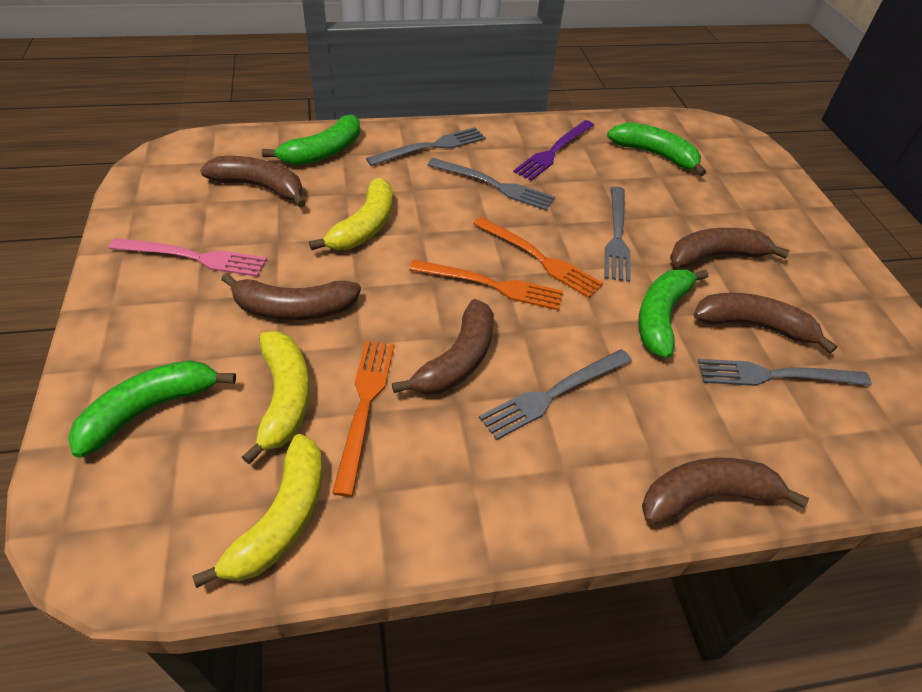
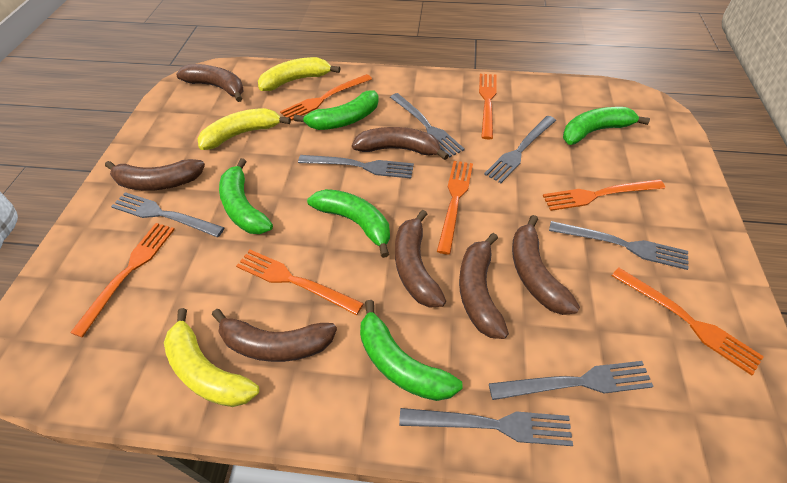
brown banana: 6 -> 7
green banana: 4 -> 5
grey fork: 5 -> 7
orange fork: 3 -> 7
pink fork: 1 -> 0
purple fork: 1 -> 0

